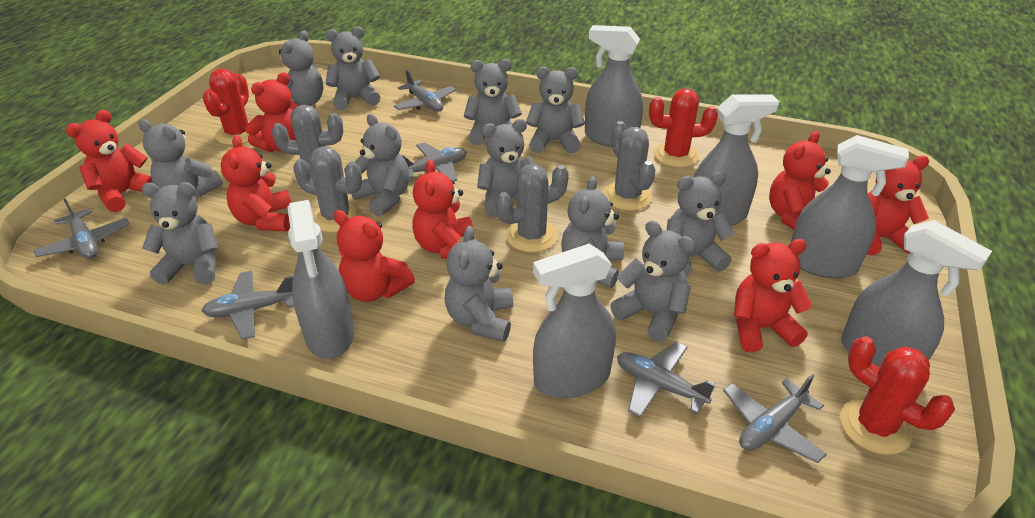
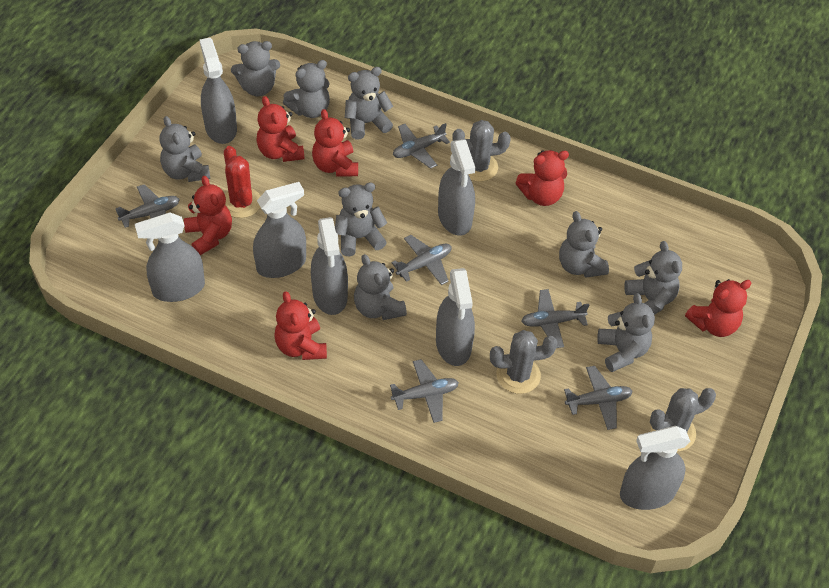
grey cactus: 4 -> 3
grey spray bottle: 6 -> 7
grey teddy bear: 12 -> 9
red cactus: 3 -> 1
red teddy bear: 8 -> 6

